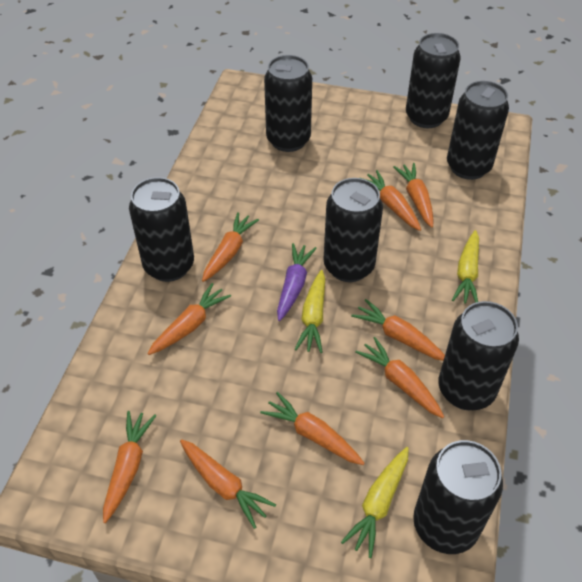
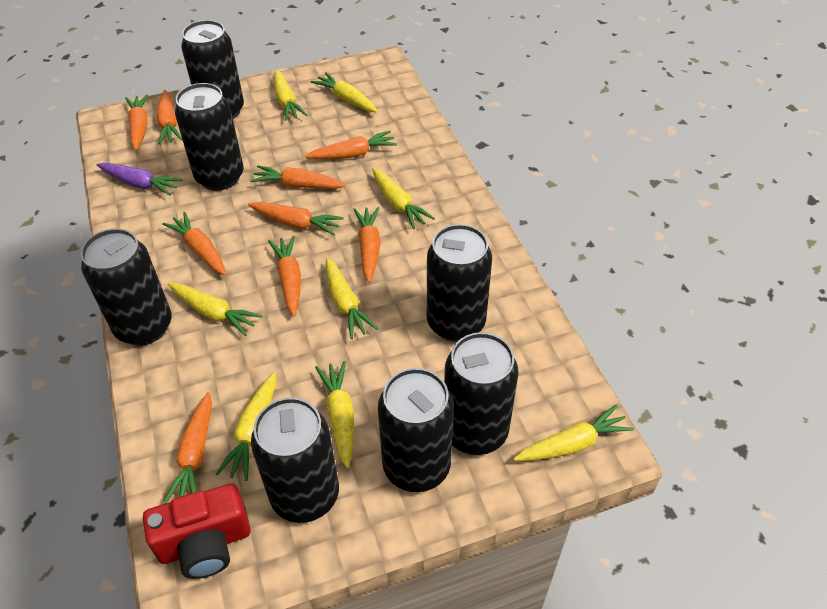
red camera: 0 -> 1
yellow carrot: 3 -> 8

